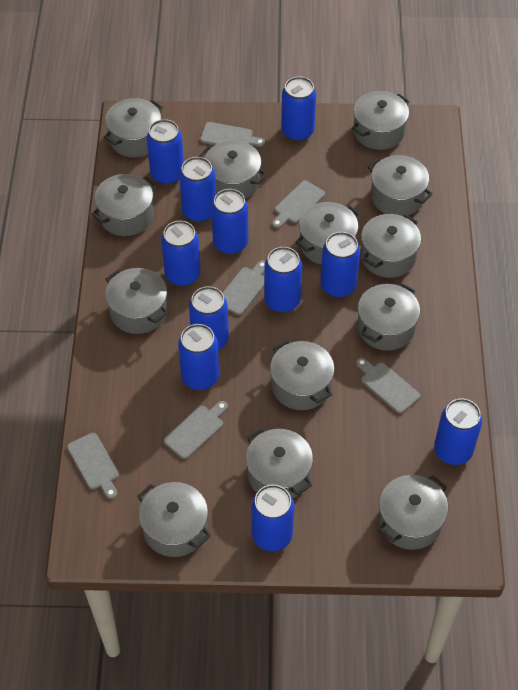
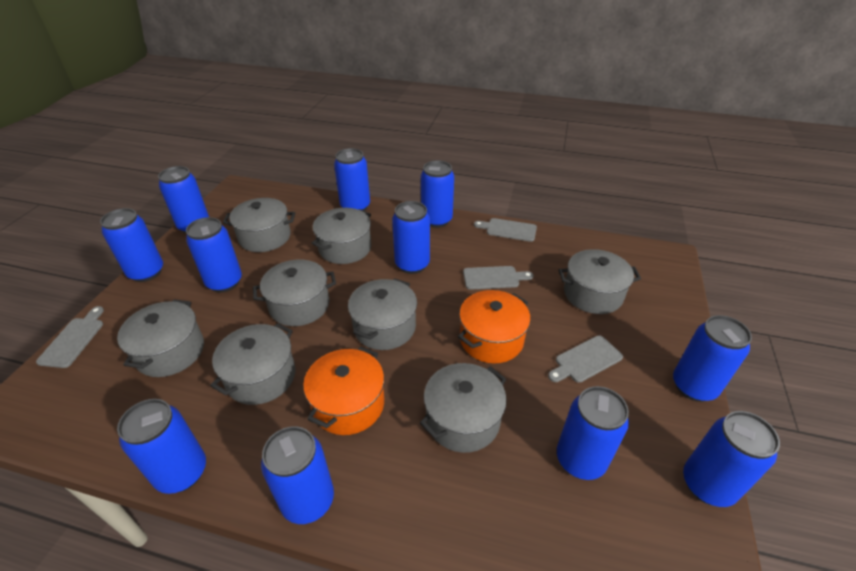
grey cutting board: 6 -> 4
grey pot: 13 -> 8
orange pot: 0 -> 2

